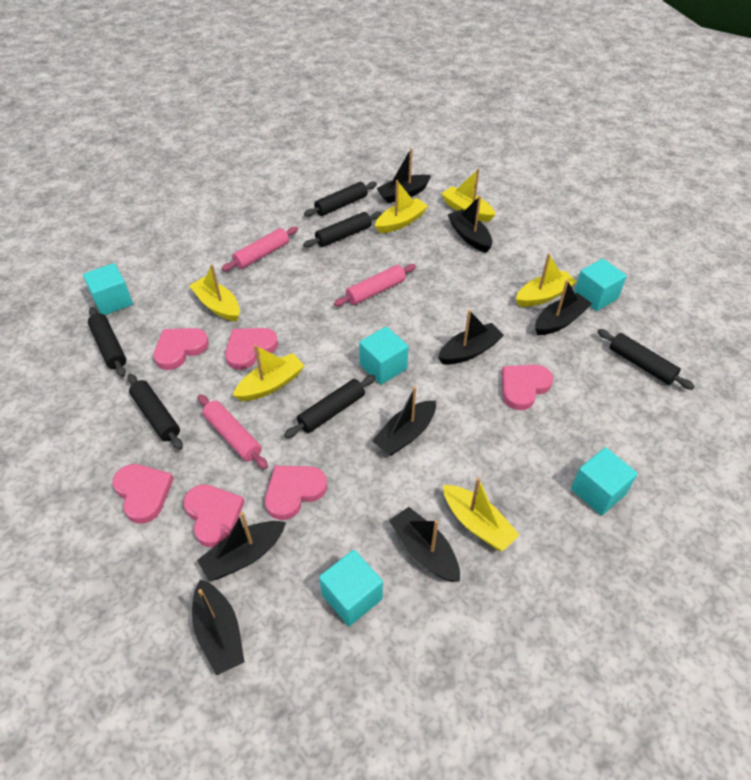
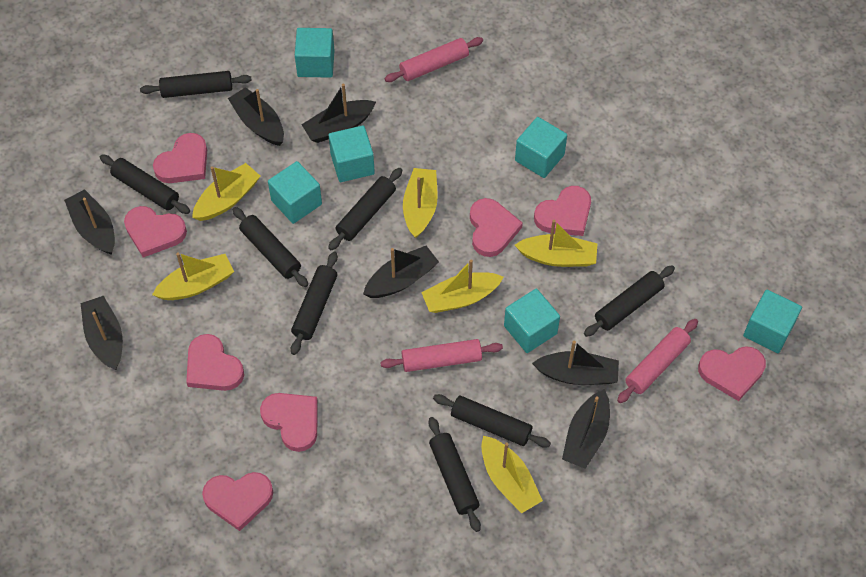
black boat: 8 -> 7
black rolling pin: 6 -> 8
pink heart: 6 -> 8
turquoise cube: 5 -> 6

